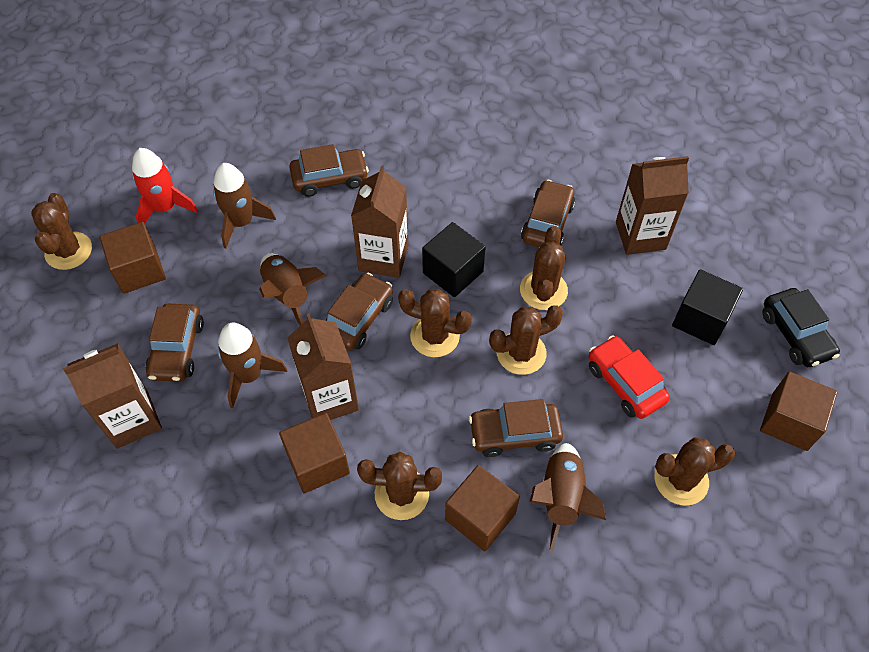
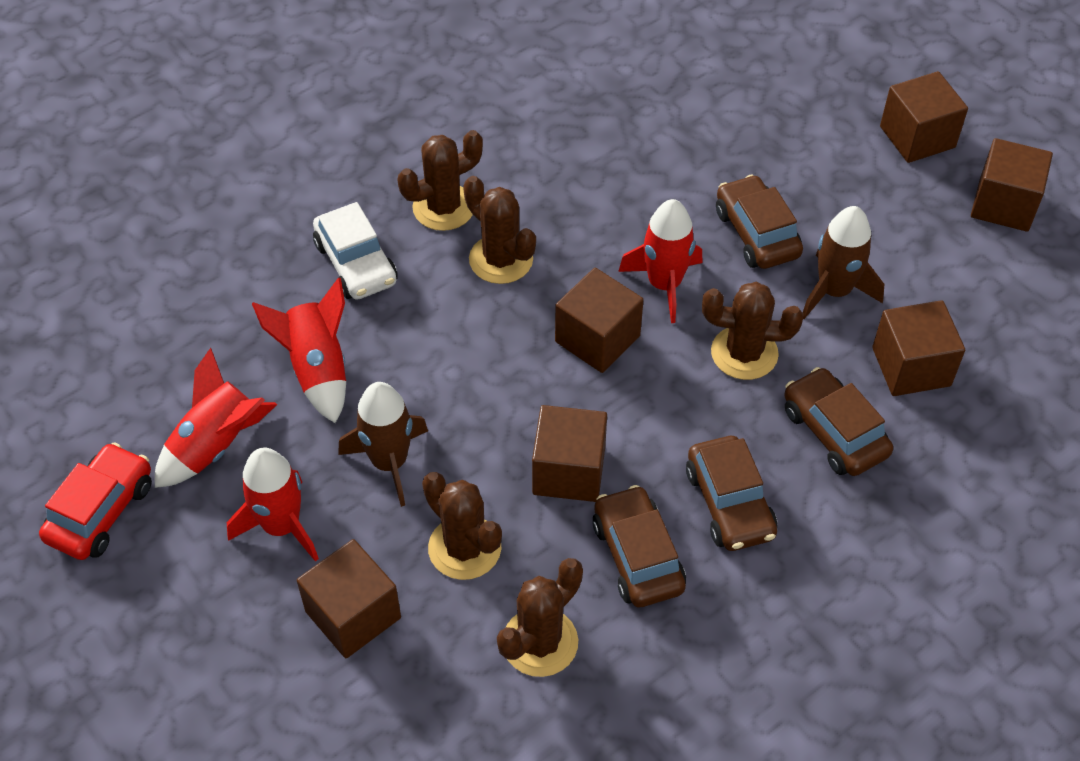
black car: 1 -> 0
black cube: 2 -> 0
brown cactus: 6 -> 5
brown car: 5 -> 4
brown carton: 4 -> 0
brown cube: 4 -> 6
brown rocket: 4 -> 2
red rocket: 1 -> 4
white car: 0 -> 1

